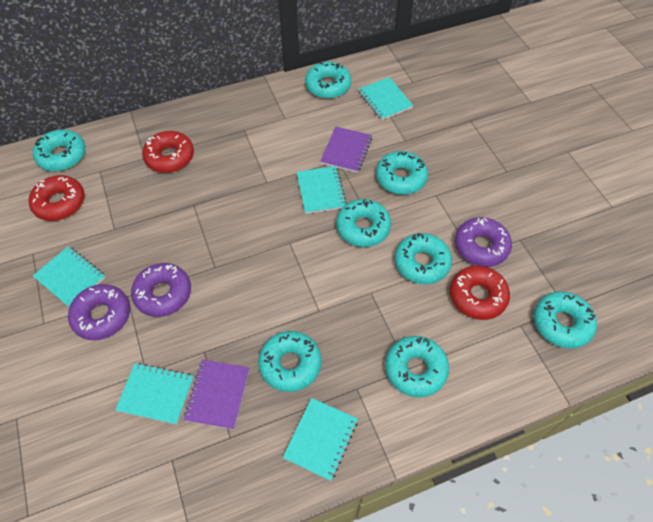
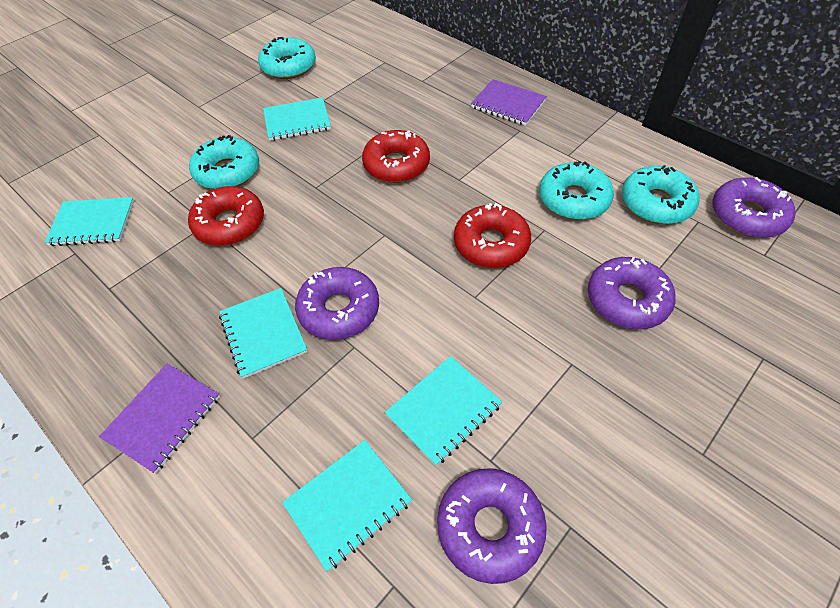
purple donut: 3 -> 4
turquoise donut: 8 -> 4

